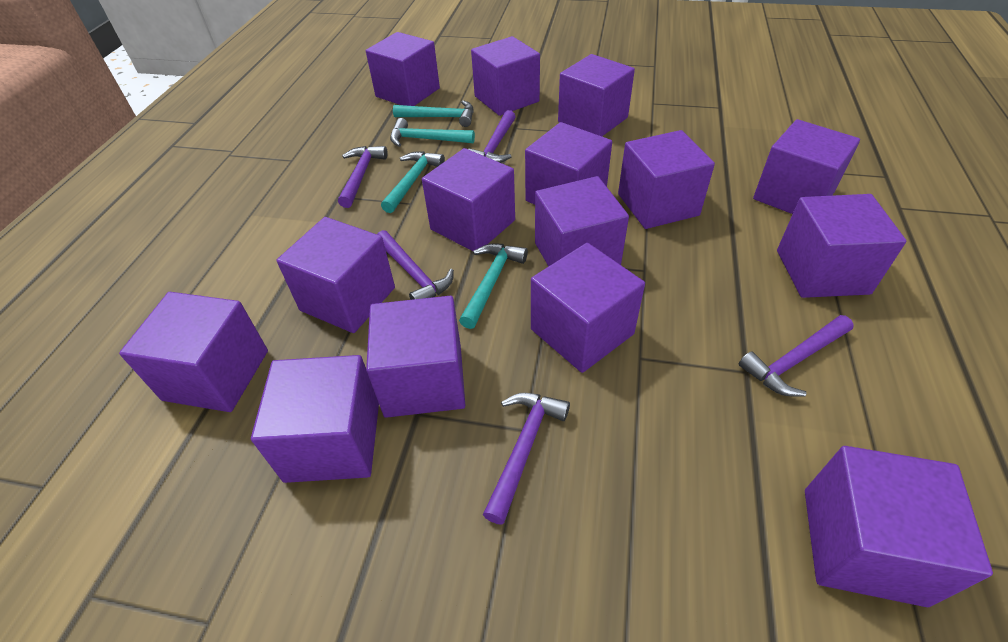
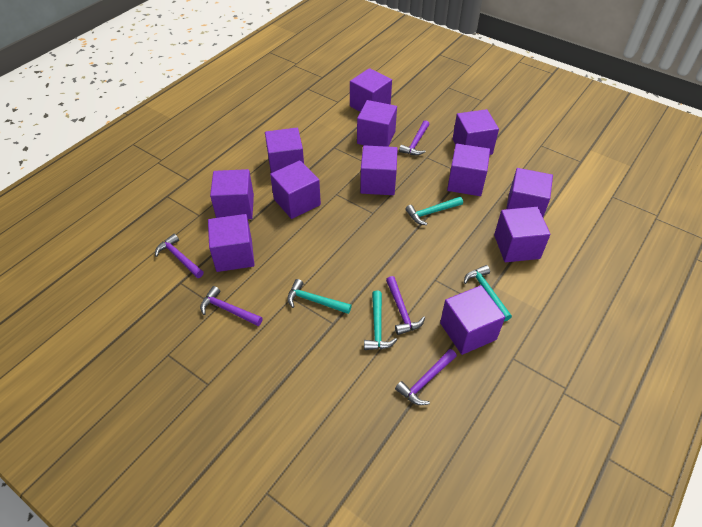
purple cube: 15 -> 12

